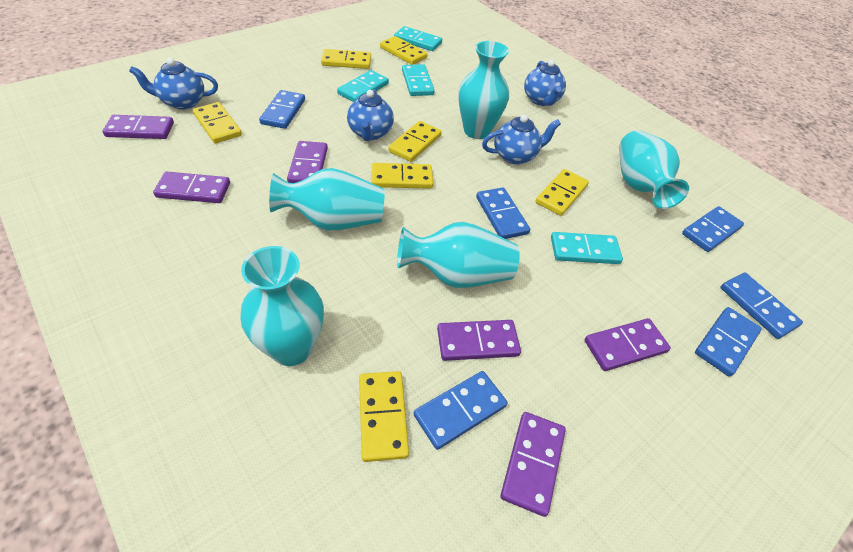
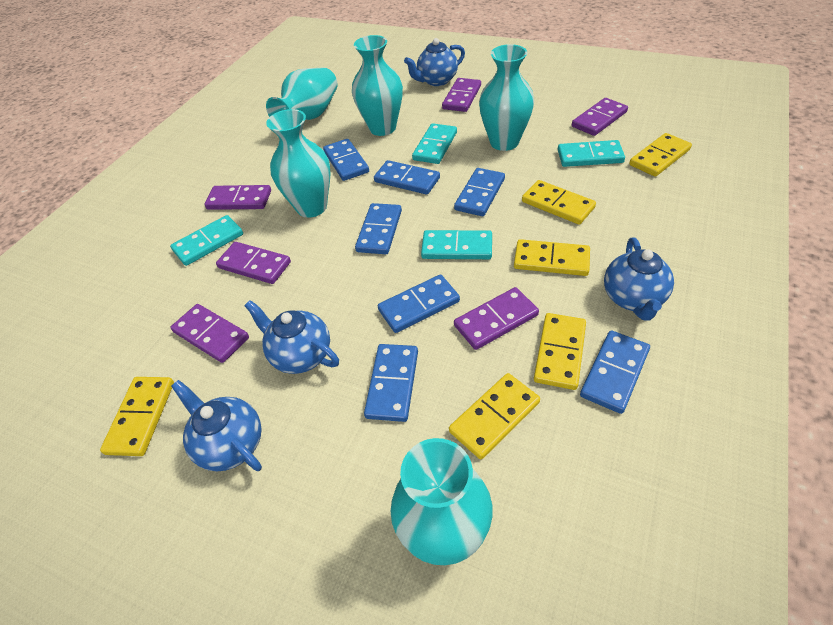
blue domino: 6 -> 7
yellow domino: 7 -> 6

